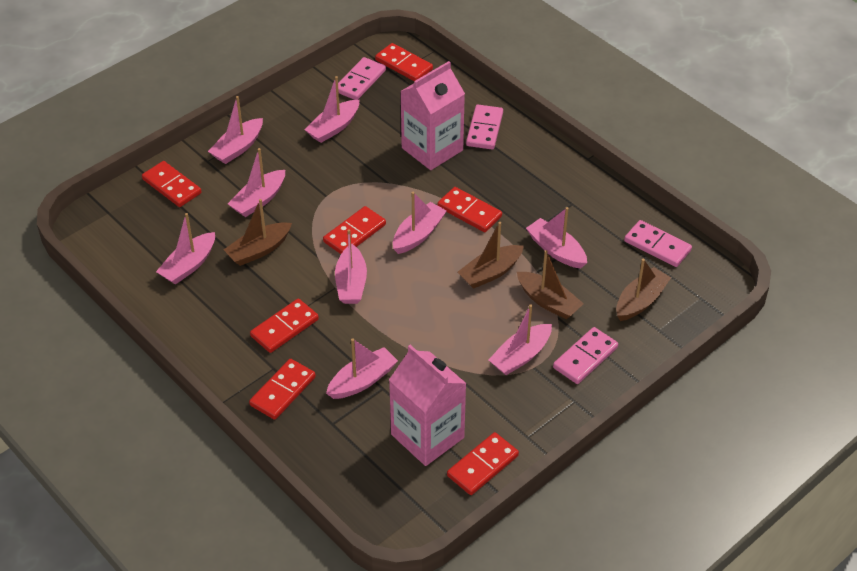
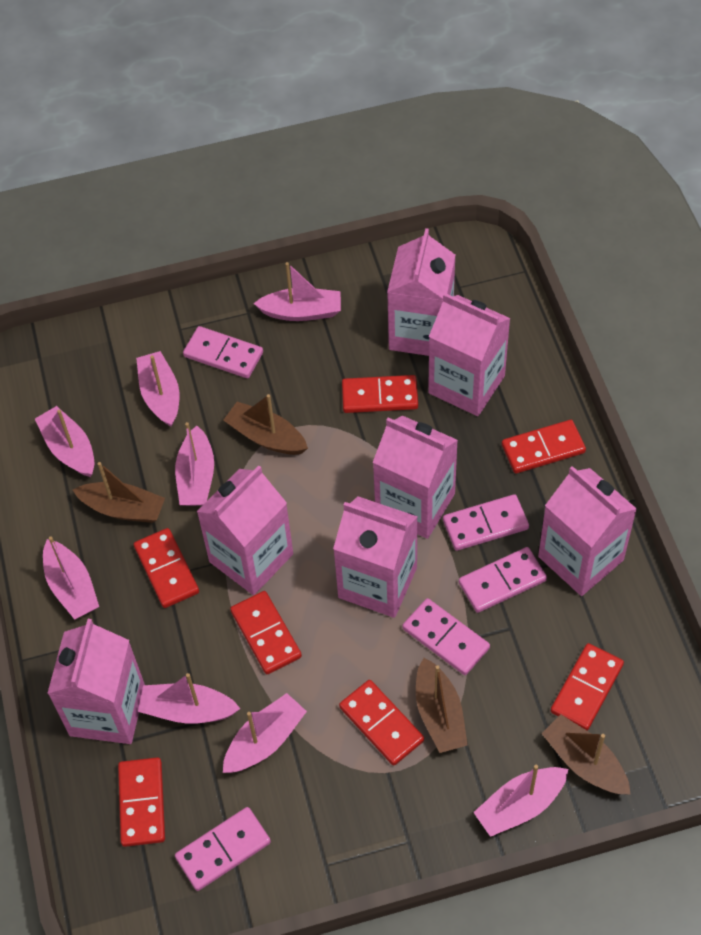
pink boat: 9 -> 8
pink carton: 2 -> 7
pink domino: 4 -> 5

